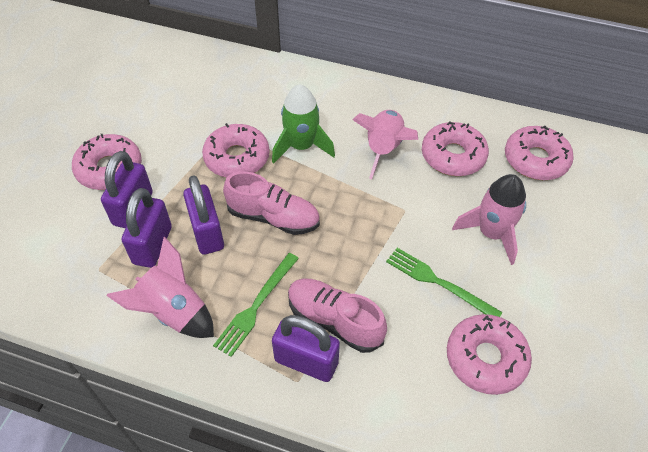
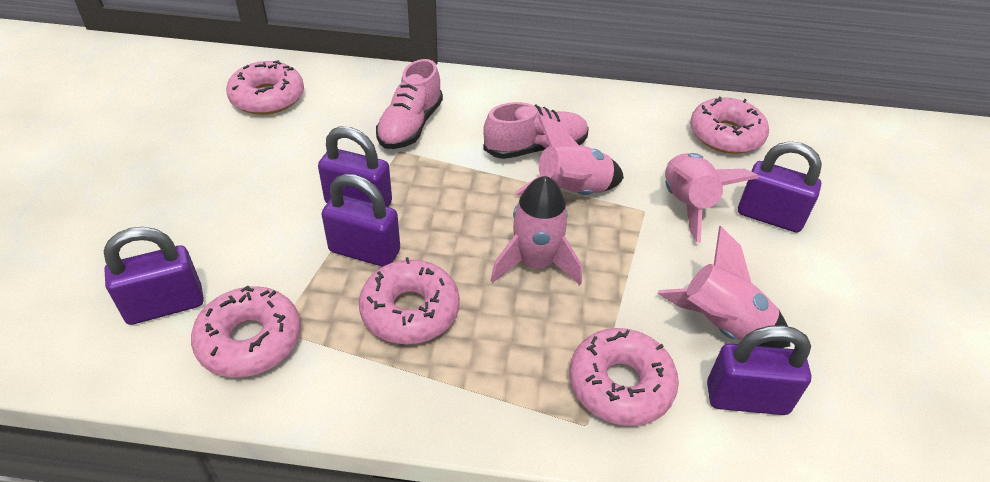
green fork: 2 -> 0
green rocket: 1 -> 0
pink rocket: 3 -> 4
purple padlock: 4 -> 5

